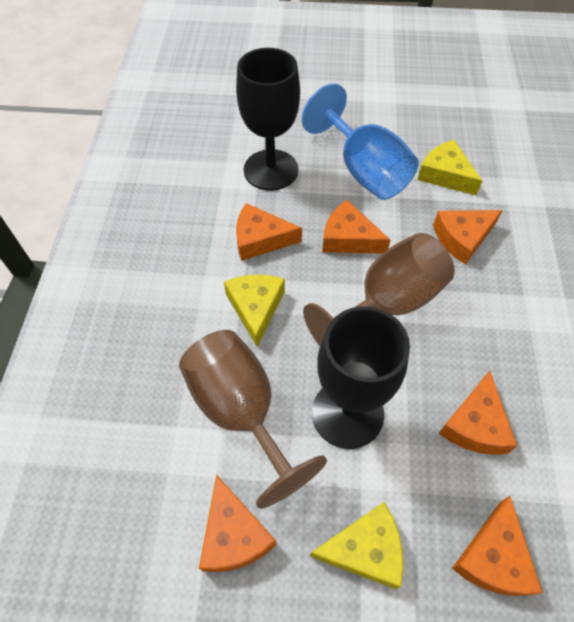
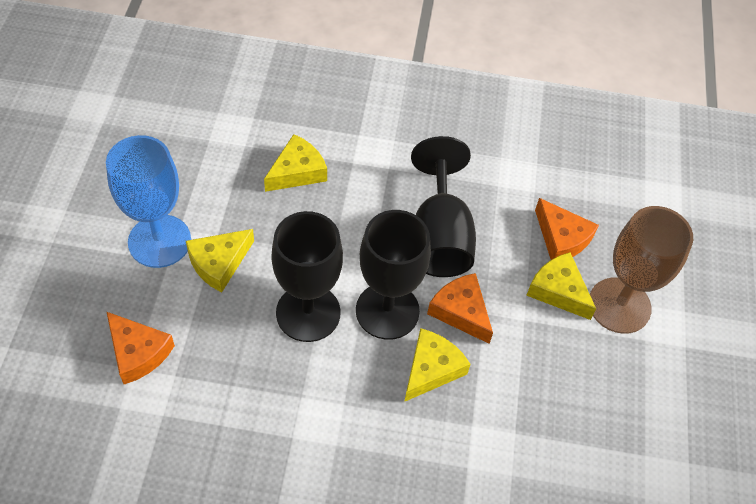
black goblet: 2 -> 3
brown goblet: 2 -> 1
orange cheese: 6 -> 3
yellow cheese: 3 -> 4

